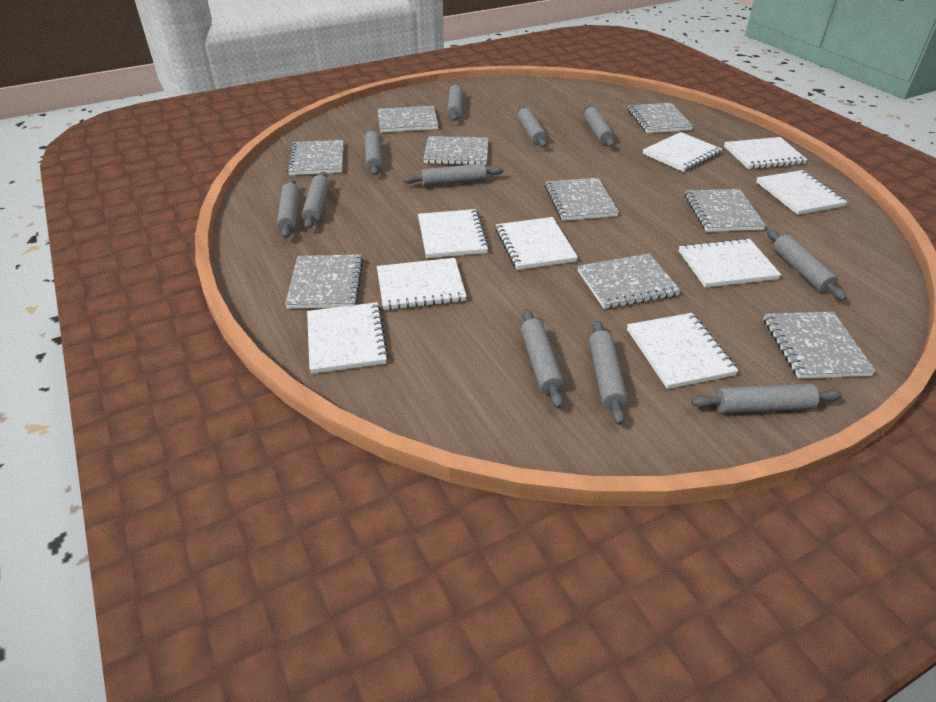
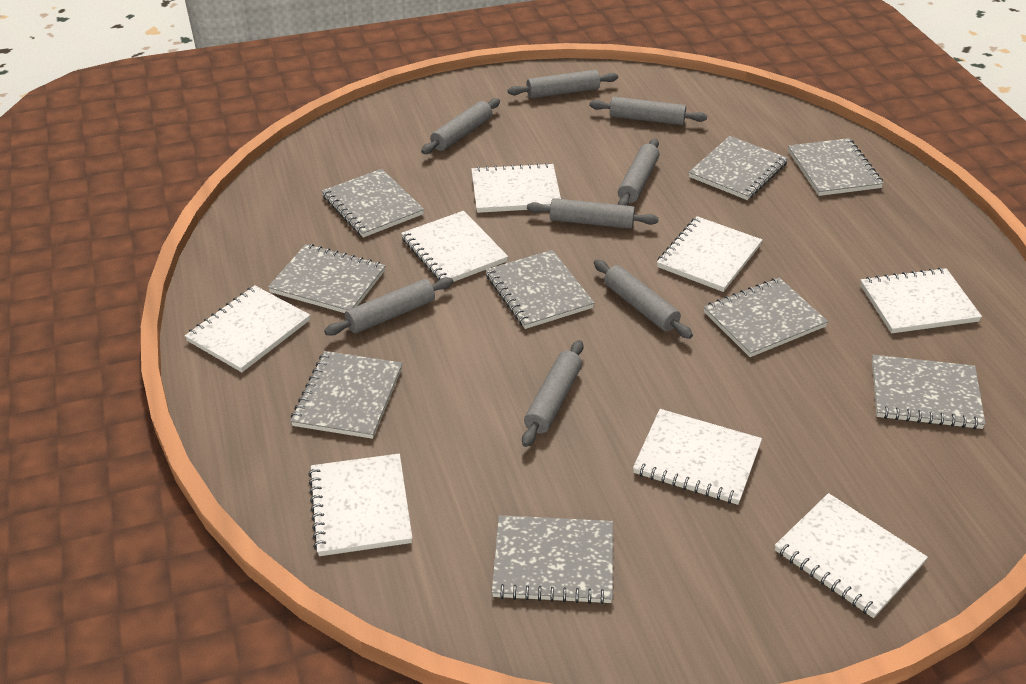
grey rolling pin: 11 -> 8
white notebook: 9 -> 8

